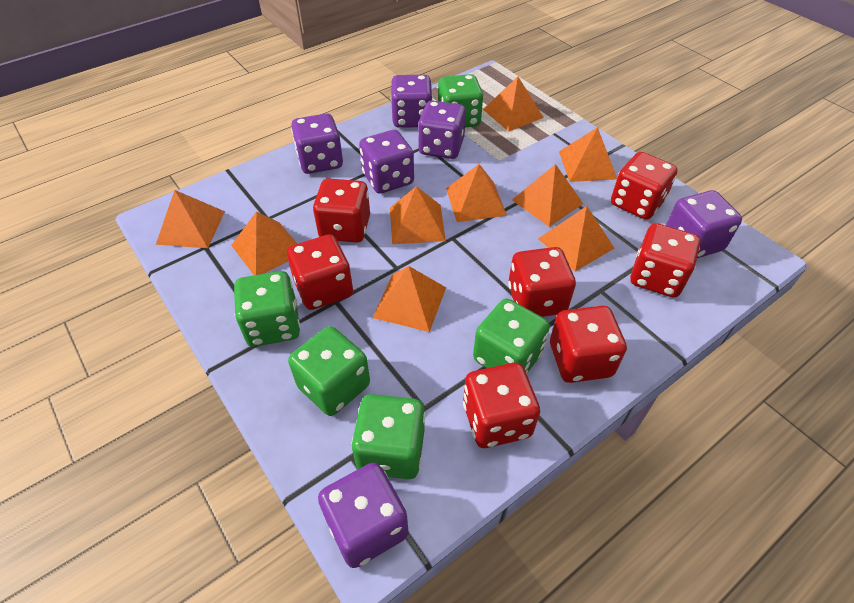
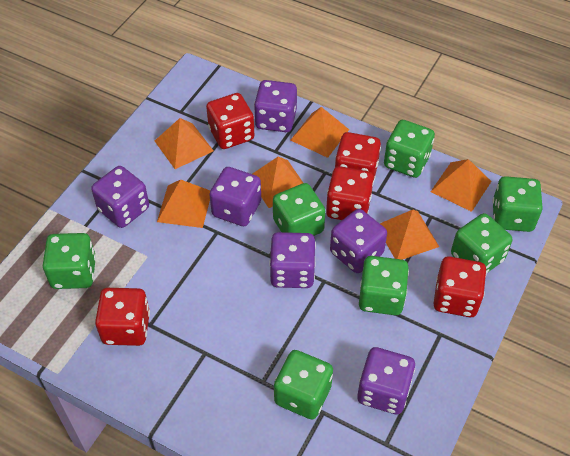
green dice: 5 -> 7
orange pyramid: 9 -> 6
red dice: 7 -> 5

